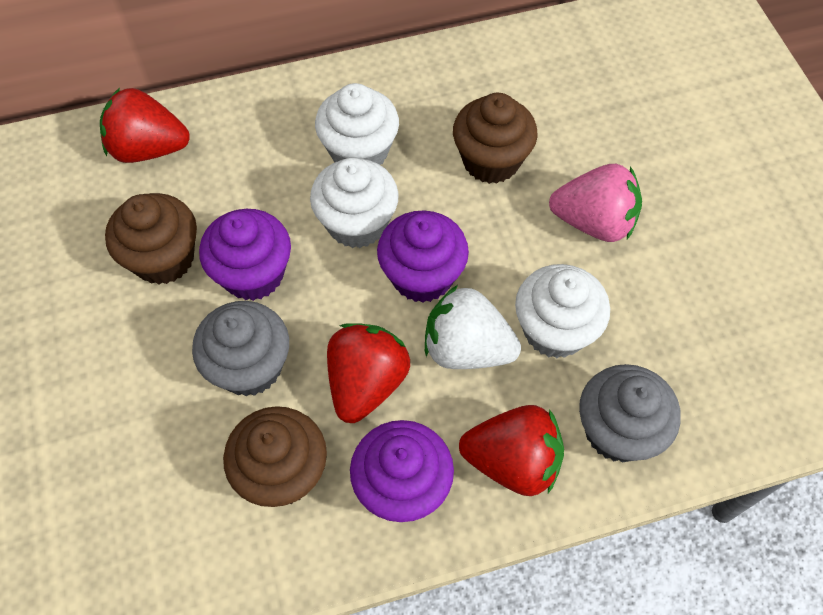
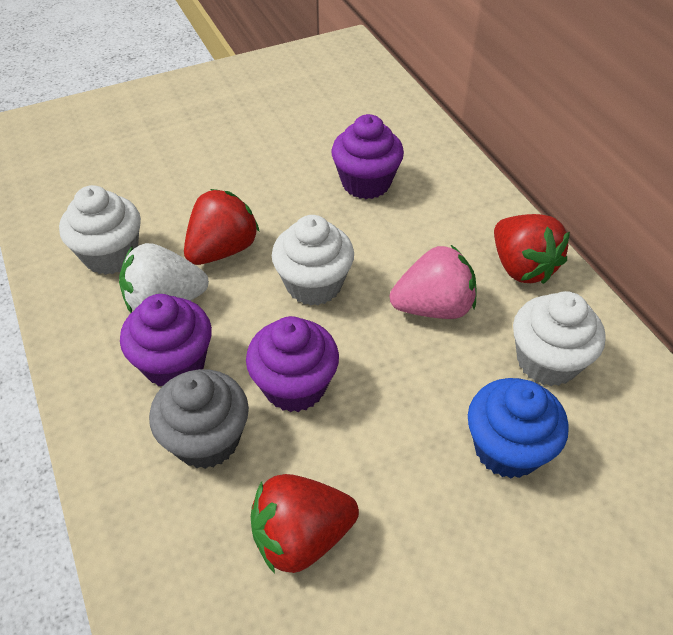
blue cupcake: 0 -> 1
brown cupcake: 3 -> 0
grey cupcake: 2 -> 1

